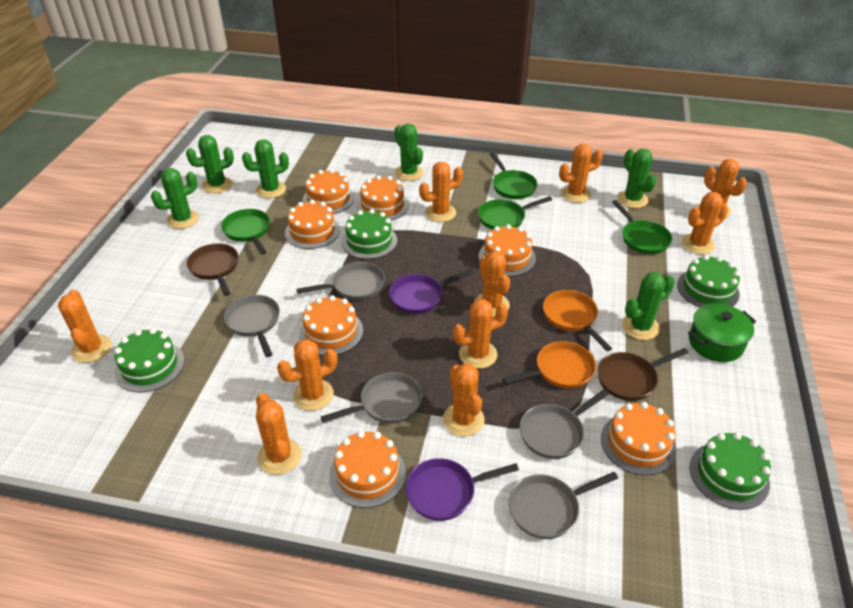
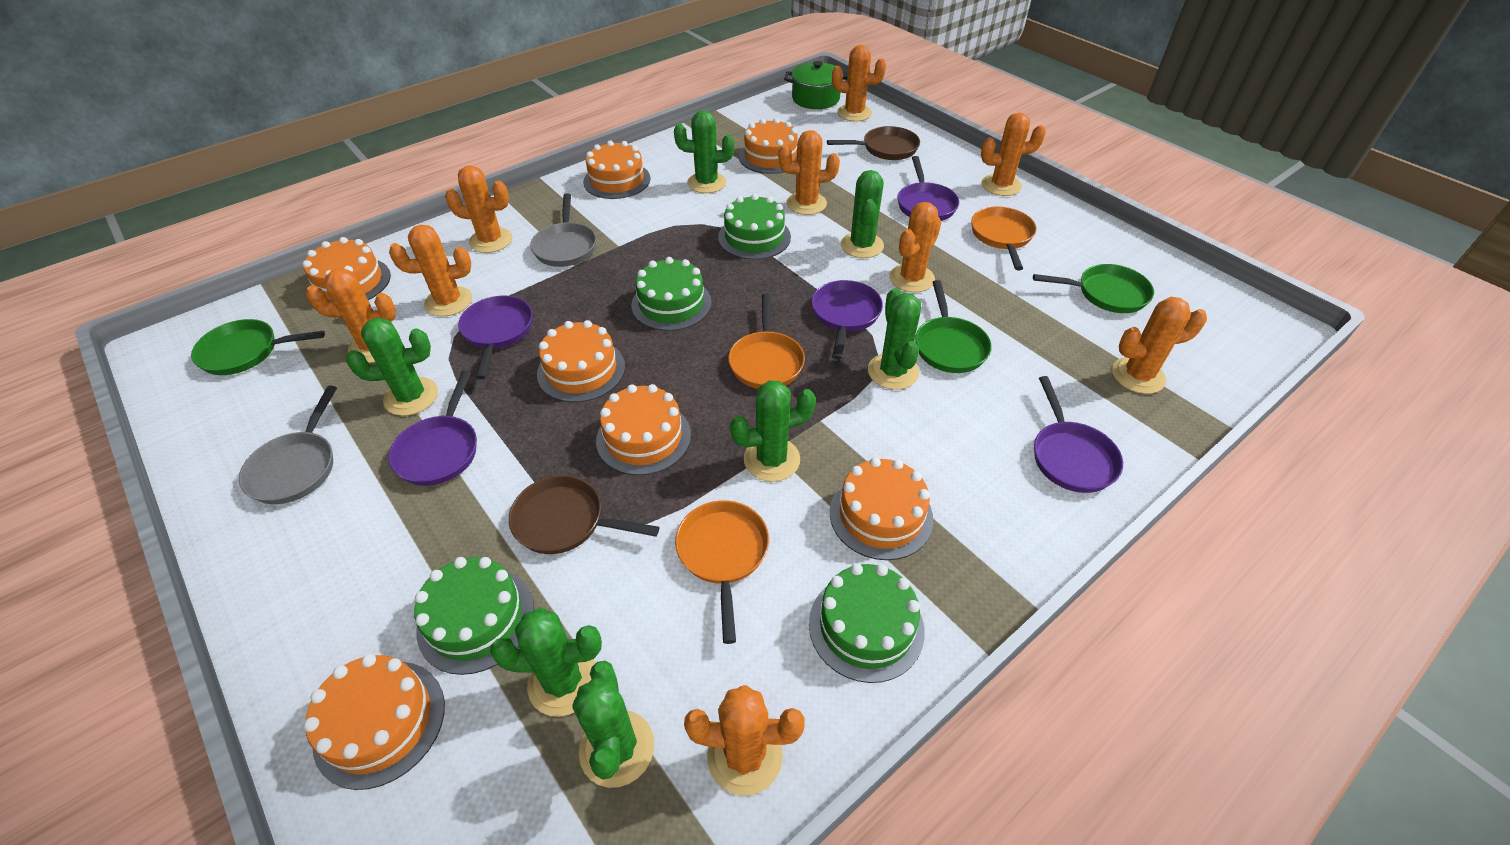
green cactus: 6 -> 7
green pan: 4 -> 3
grey pan: 5 -> 2
orange cactus: 10 -> 9
orange pan: 2 -> 3
purple pan: 2 -> 5

